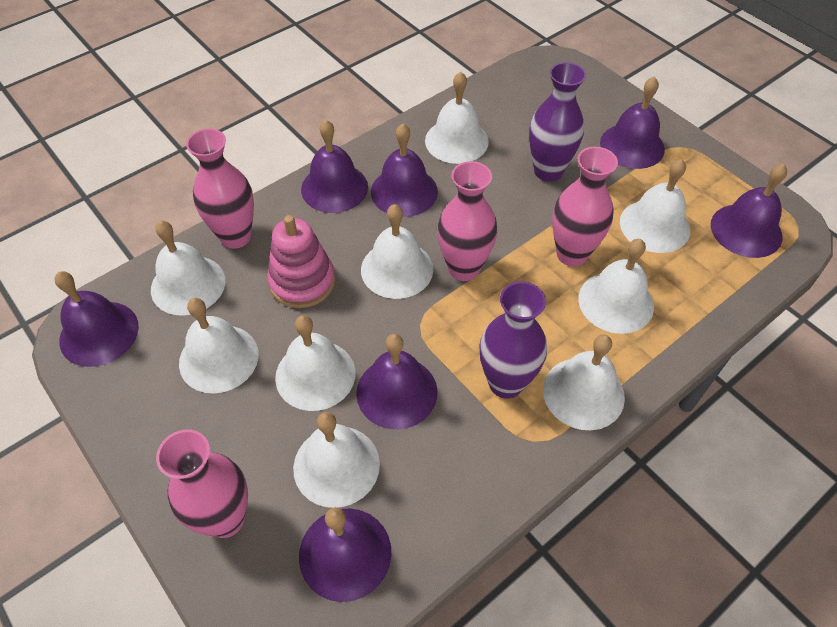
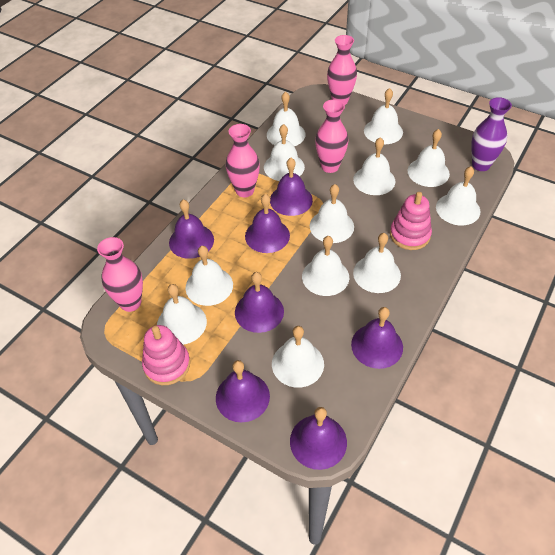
pink stacking toy: 1 -> 2
purple vase: 2 -> 1
white bell: 9 -> 12

